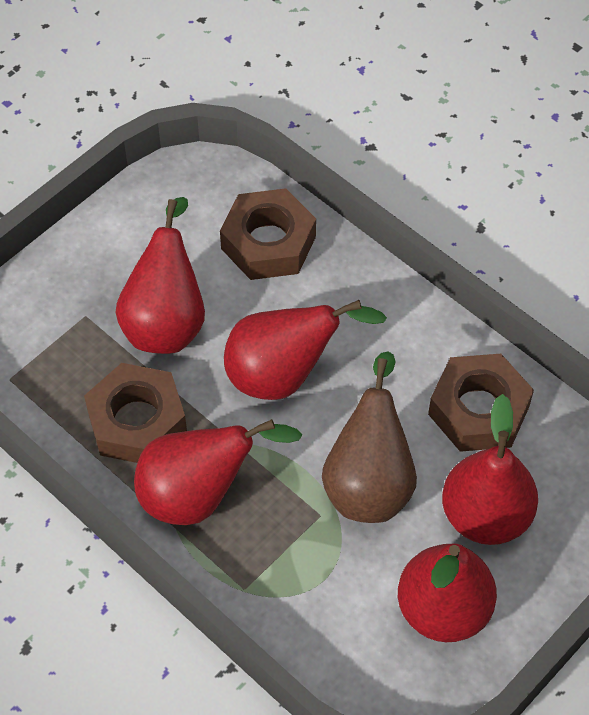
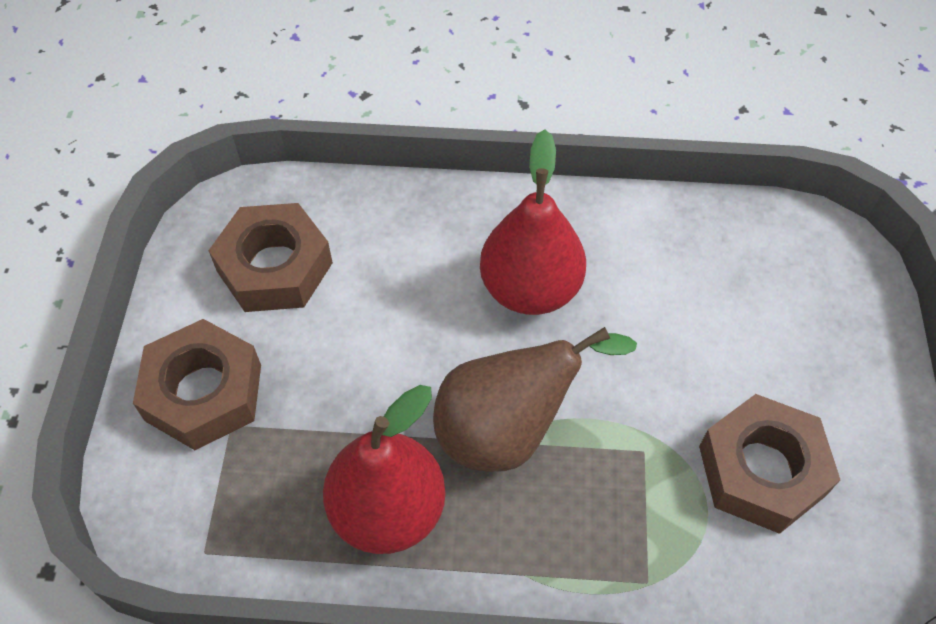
red pear: 5 -> 2

